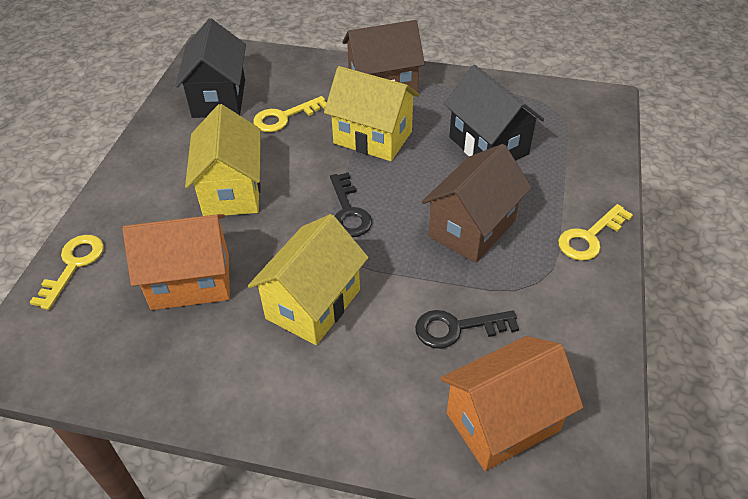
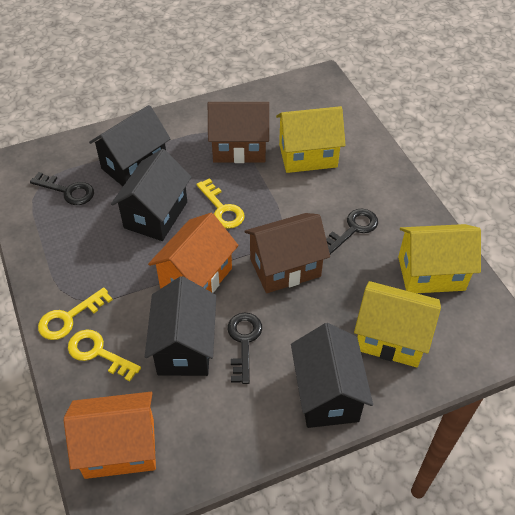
black house: 2 -> 4
black key: 2 -> 3

